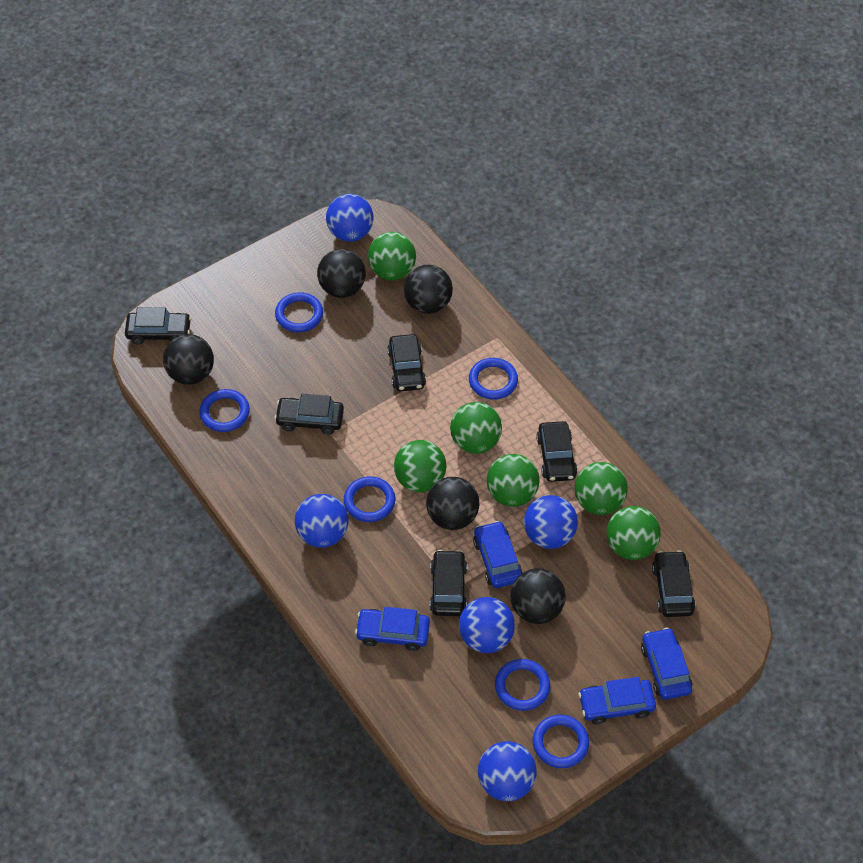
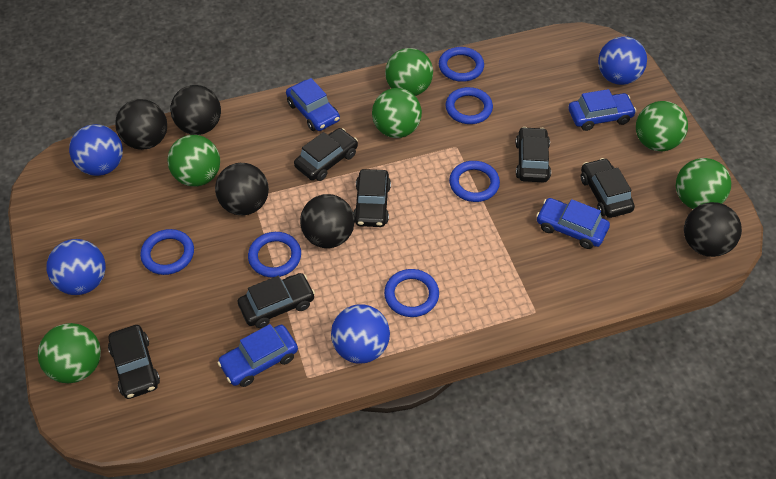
blue ball: 5 -> 4

